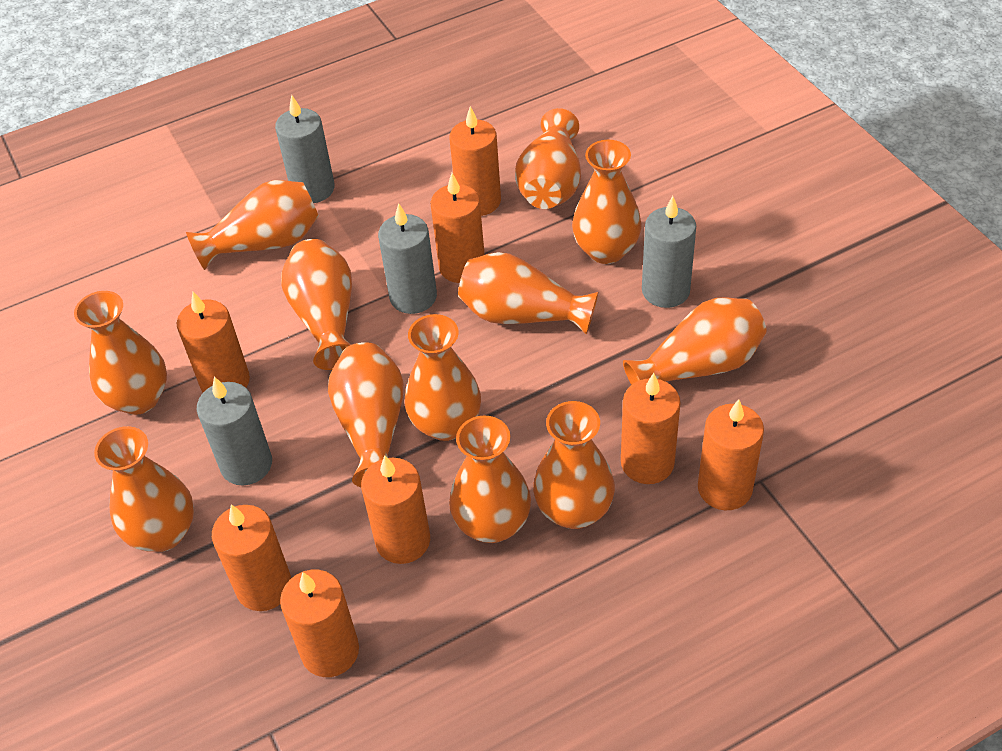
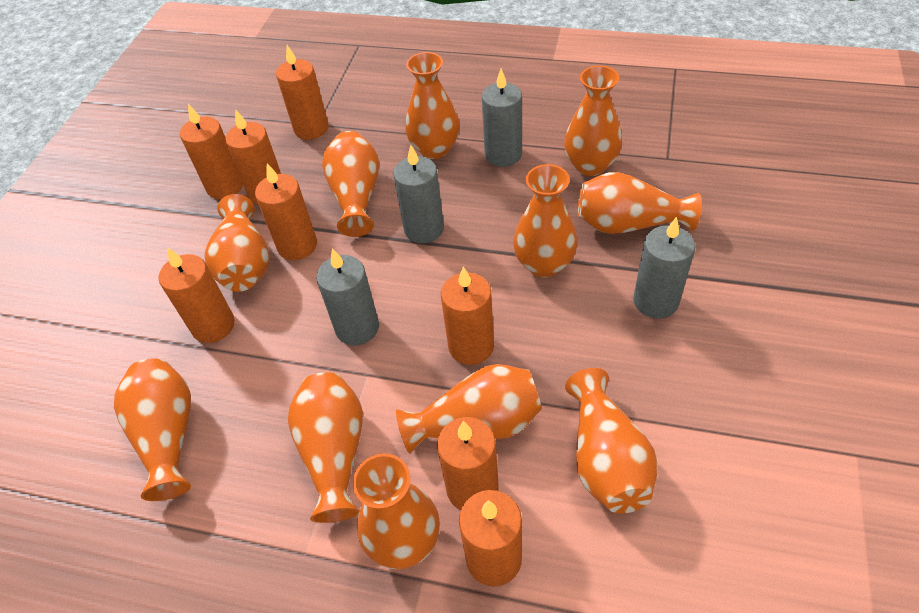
orange vase: 12 -> 11

